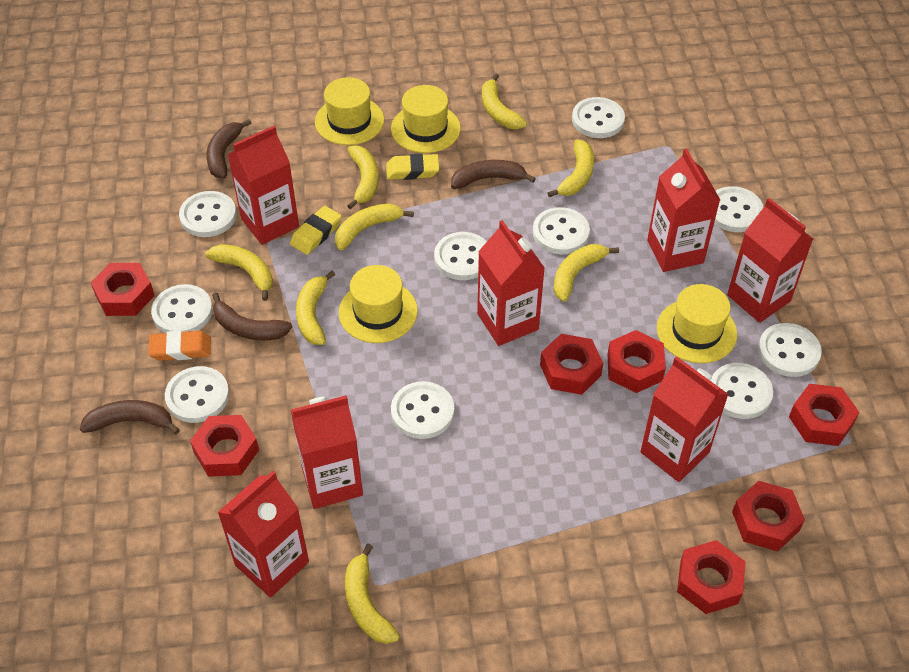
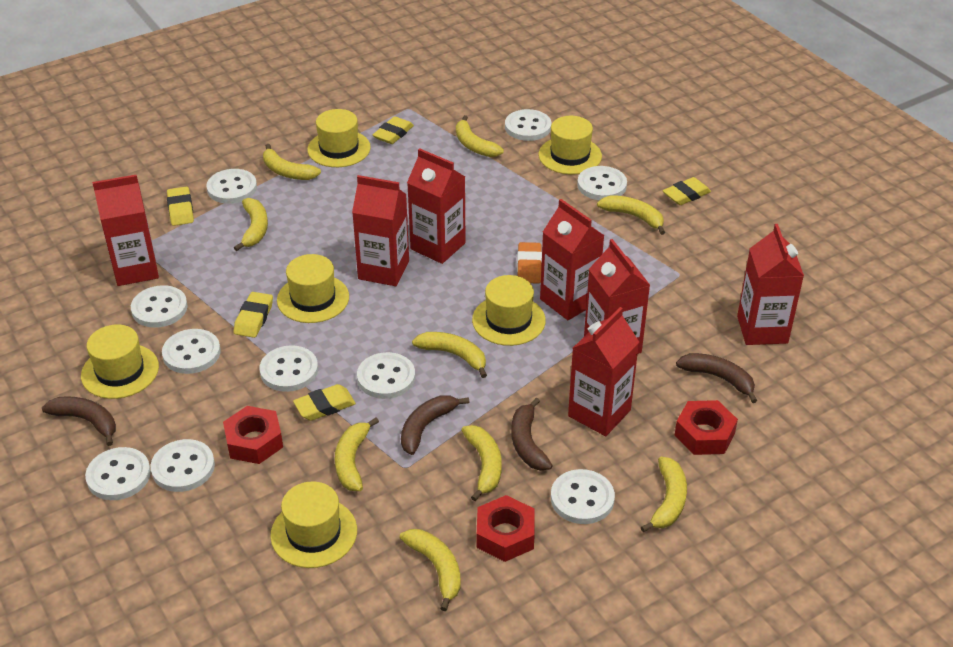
red nut: 7 -> 3
yellow banana: 8 -> 9
yellow eraser: 2 -> 5
yellow hat: 4 -> 6

